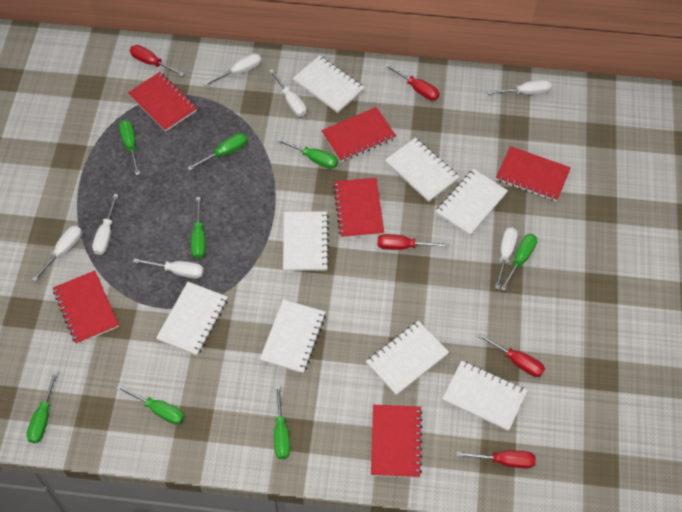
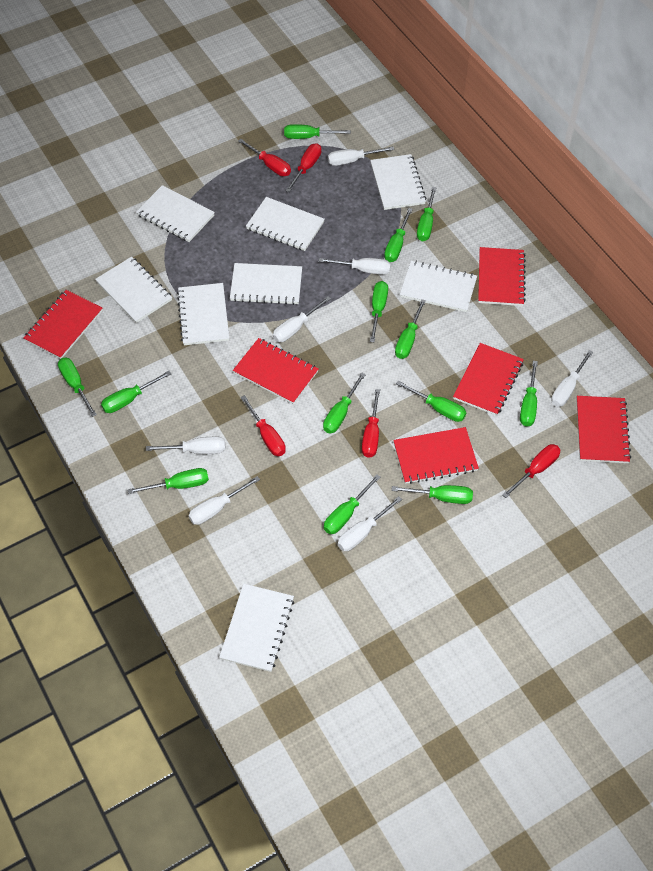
green screwdriver: 8 -> 13

